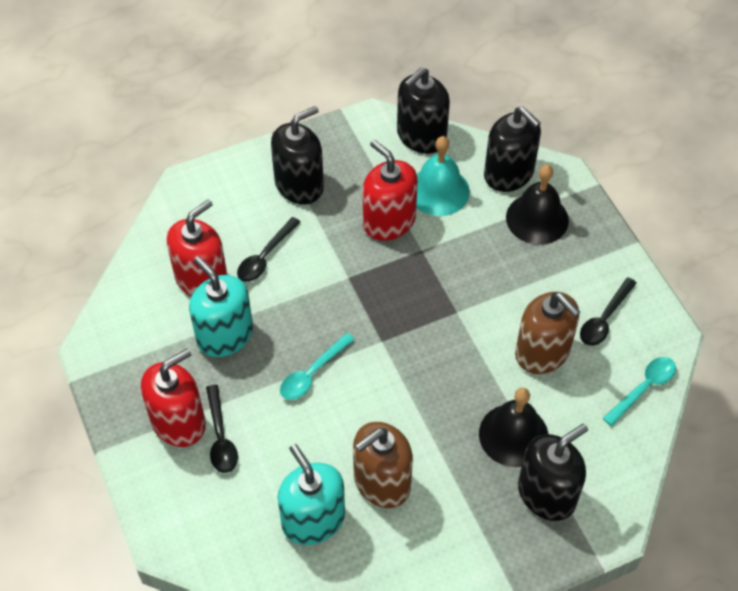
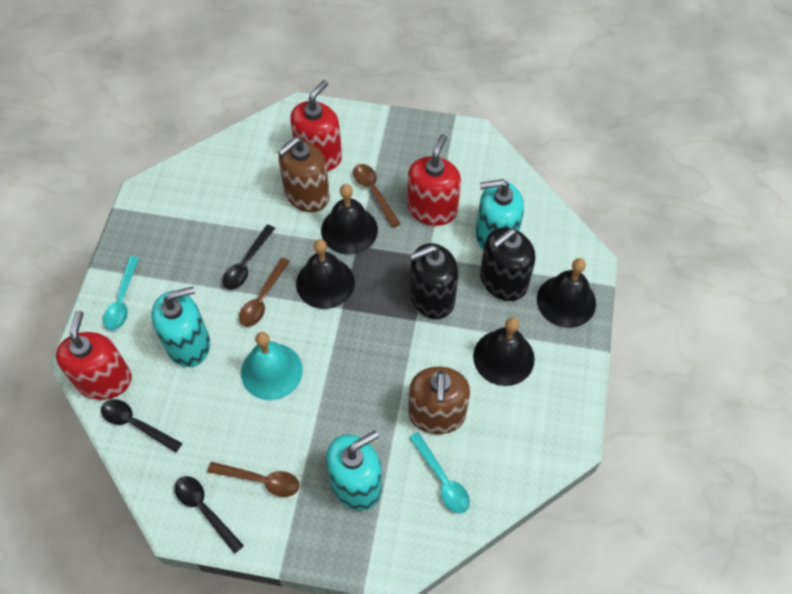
black bell: 2 -> 4
black soap dispenser: 4 -> 2
brown spoon: 0 -> 3
turquoise soap dispenser: 2 -> 3

